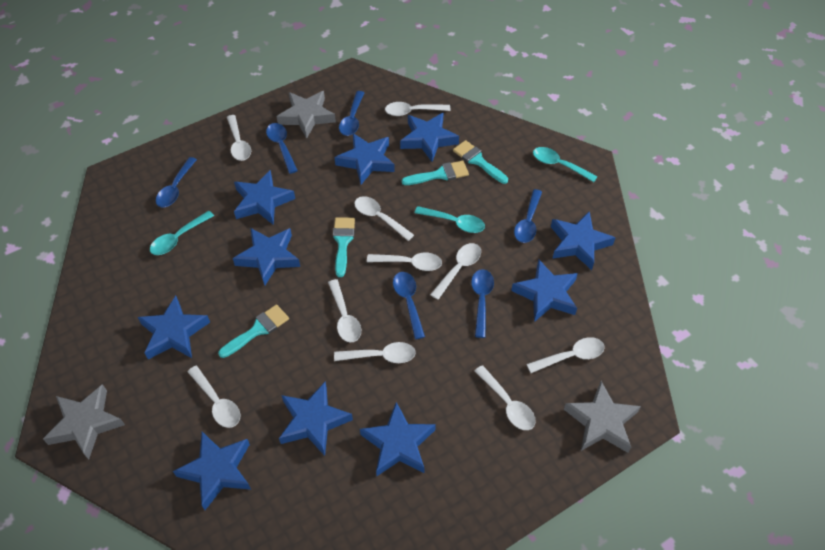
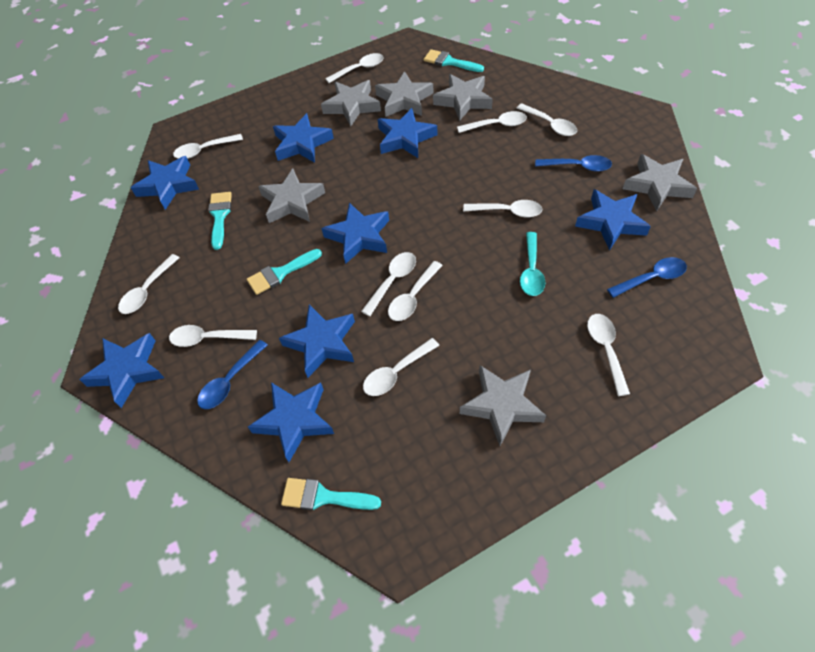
blue spoon: 6 -> 3
blue star: 10 -> 8
grey star: 3 -> 6
turquoise spoon: 3 -> 1
white spoon: 10 -> 11

